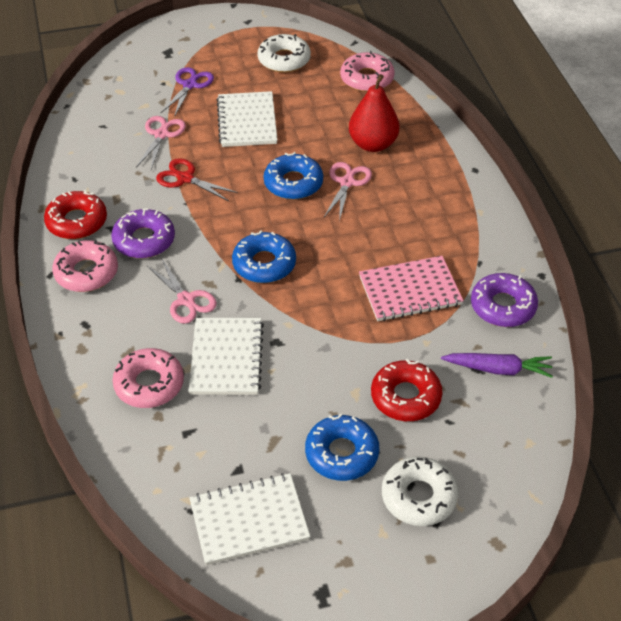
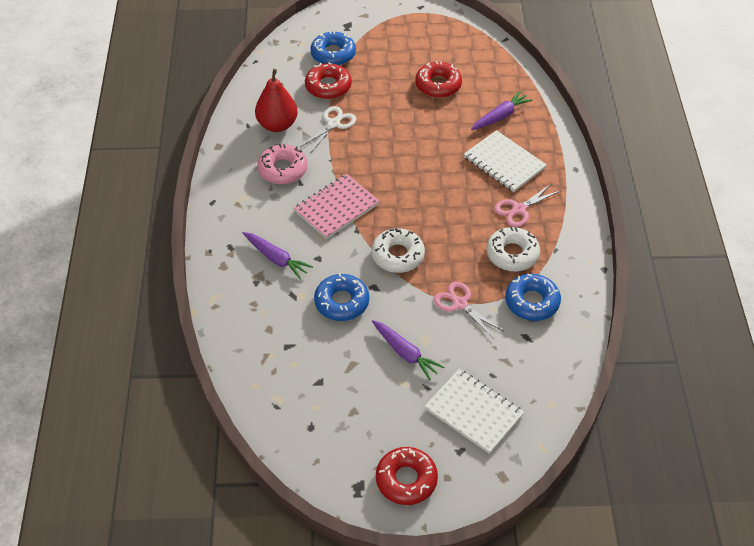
pink donut: 3 -> 1
pink scissors: 3 -> 2
purple carrot: 1 -> 3
purple donut: 2 -> 0
purple scissors: 1 -> 0
red donut: 2 -> 3
red scissors: 1 -> 0
white notebook: 3 -> 2
white scissors: 0 -> 1

